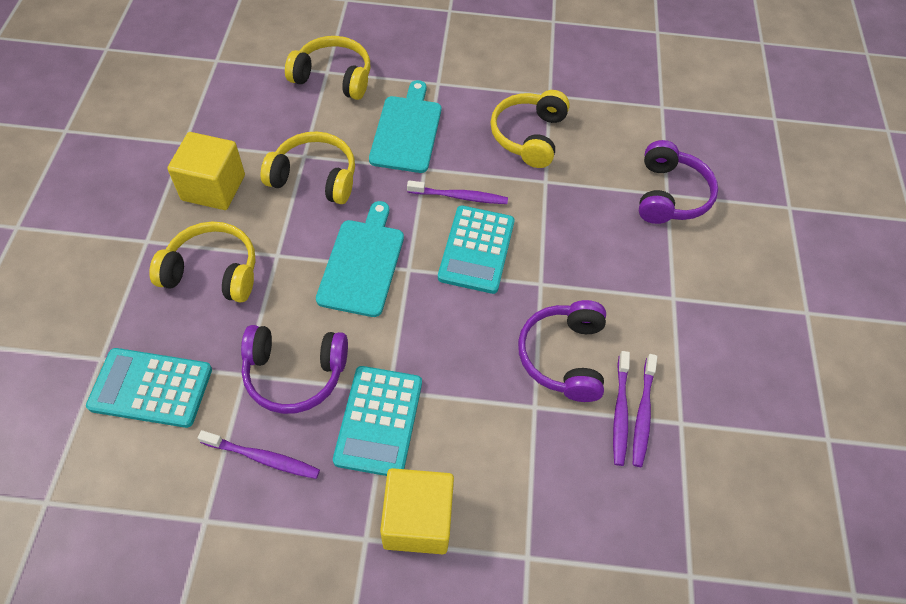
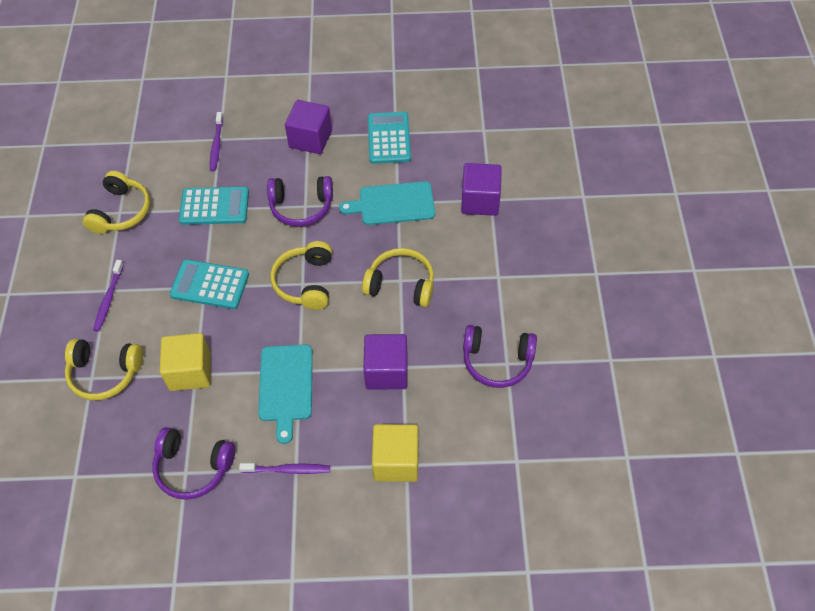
purple cube: 0 -> 3
purple toothbrush: 4 -> 3

